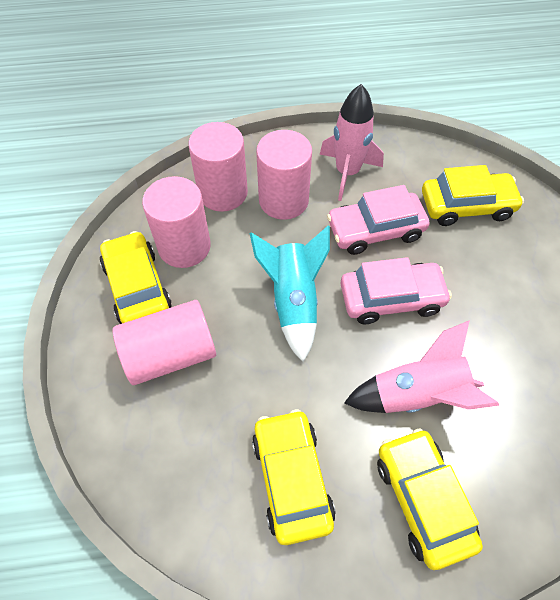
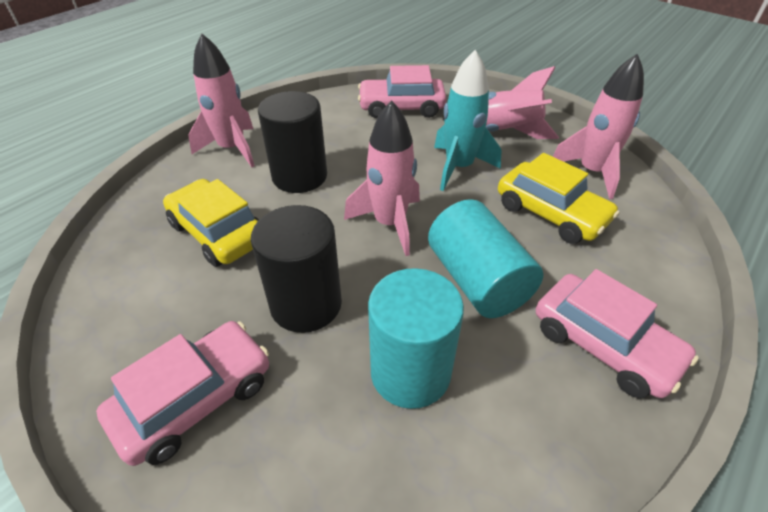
black cylinder: 0 -> 2
pink car: 2 -> 3
pink cylinder: 4 -> 0
pink rocket: 2 -> 4
turquoise cylinder: 0 -> 2
yellow car: 4 -> 2

